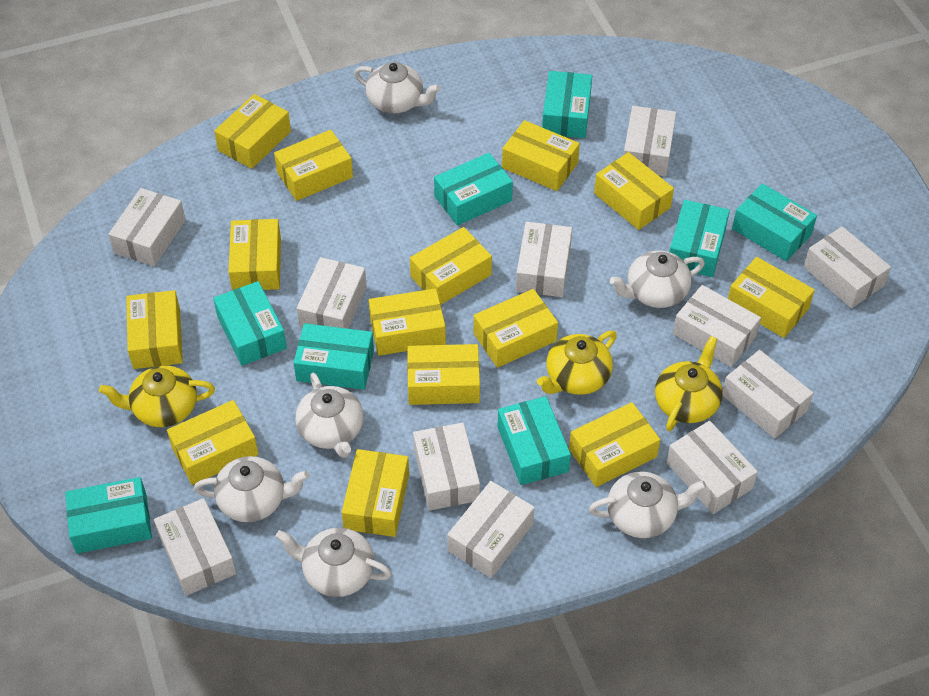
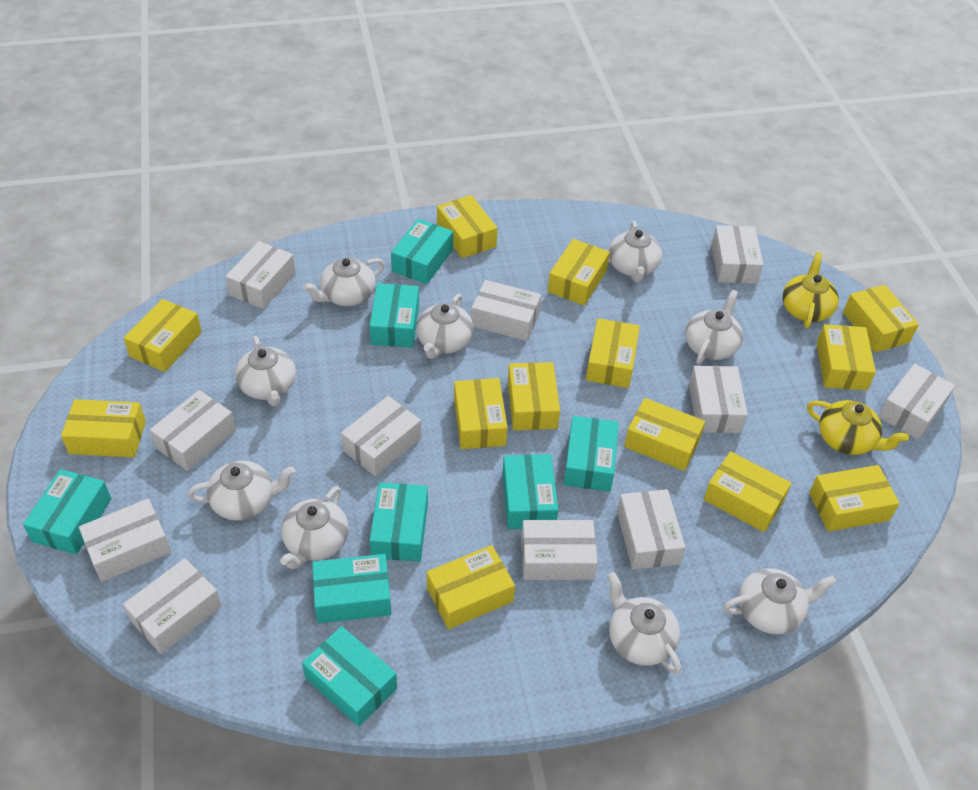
white teapot: 6 -> 9
yellow box: 14 -> 13
yellow teapot: 3 -> 2

